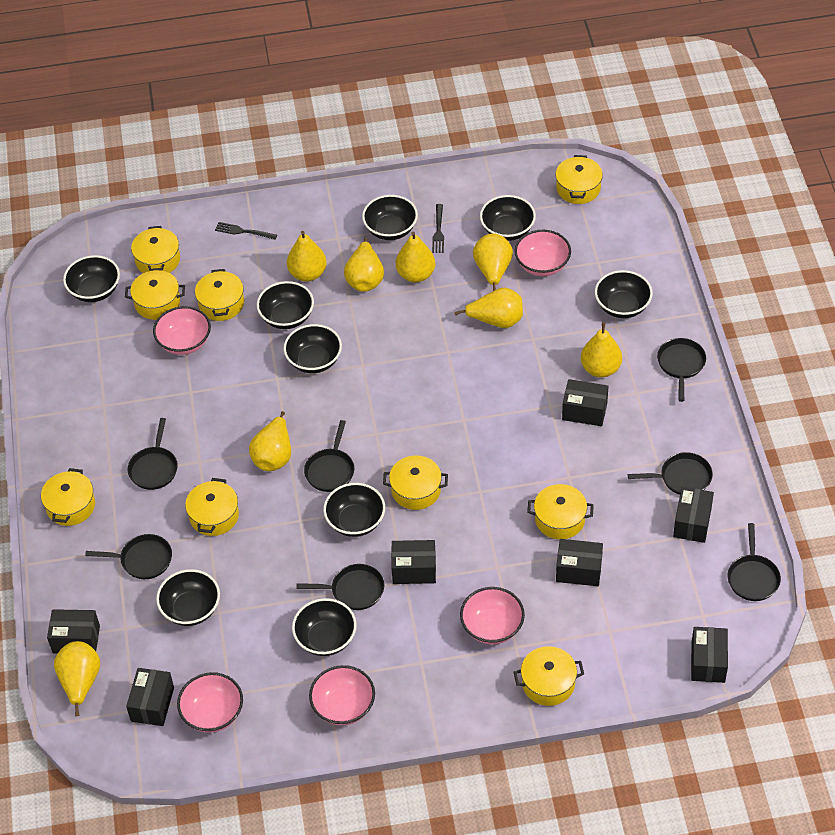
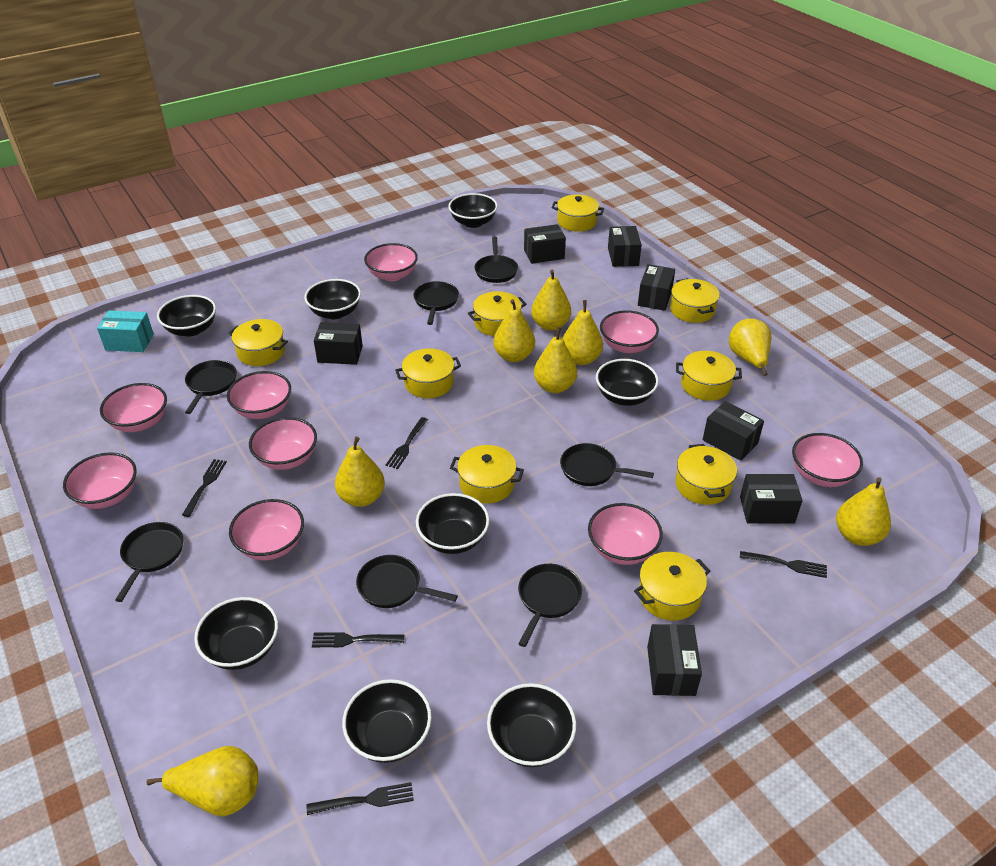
black bowl: 9 -> 8
black fork: 2 -> 5
pink bowl: 5 -> 9
turquoise box: 0 -> 1

